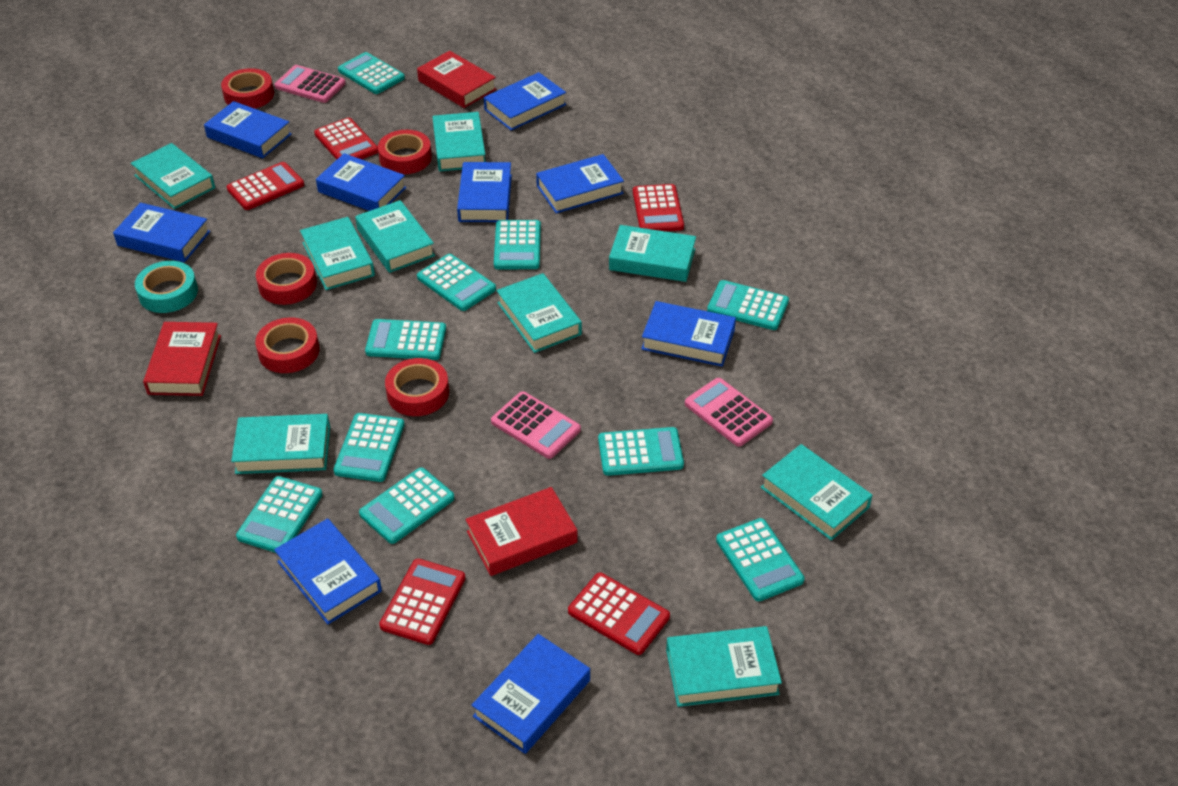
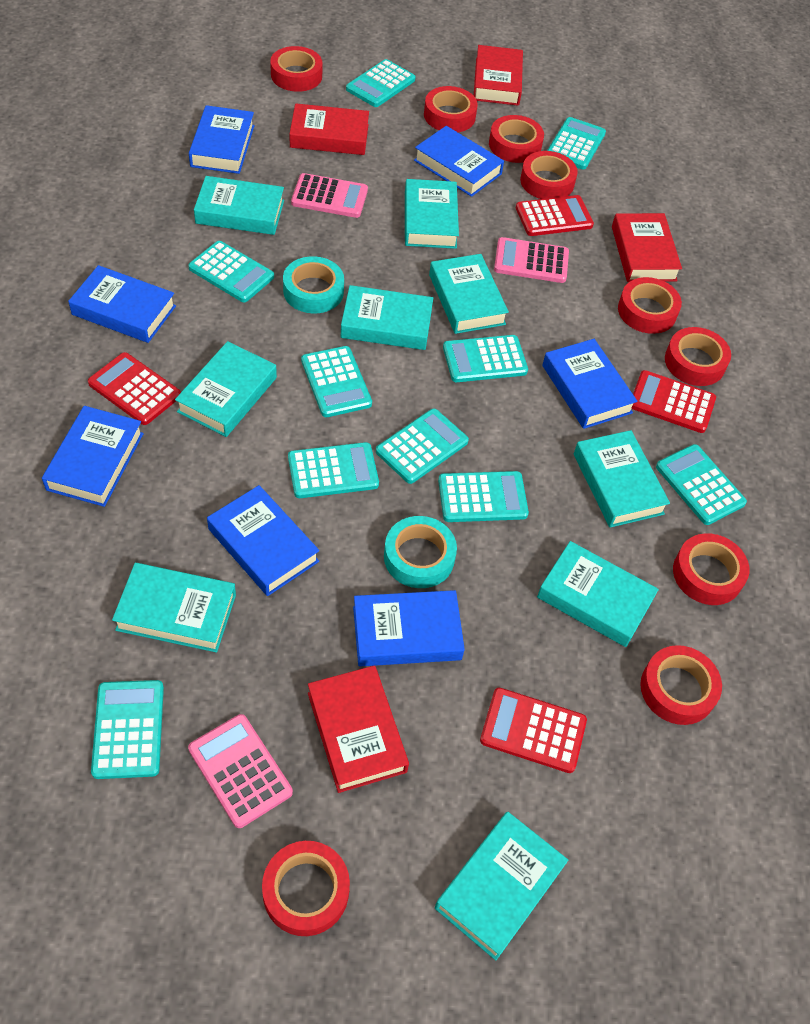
blue book: 9 -> 7
red book: 3 -> 4
red calculator: 5 -> 4
red tape: 5 -> 9
turquoise tape: 1 -> 2

